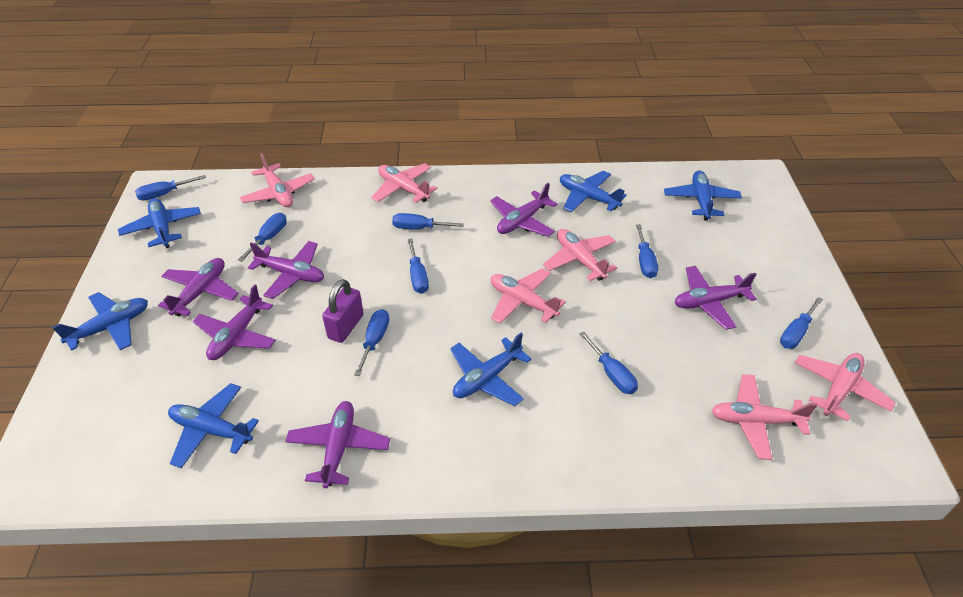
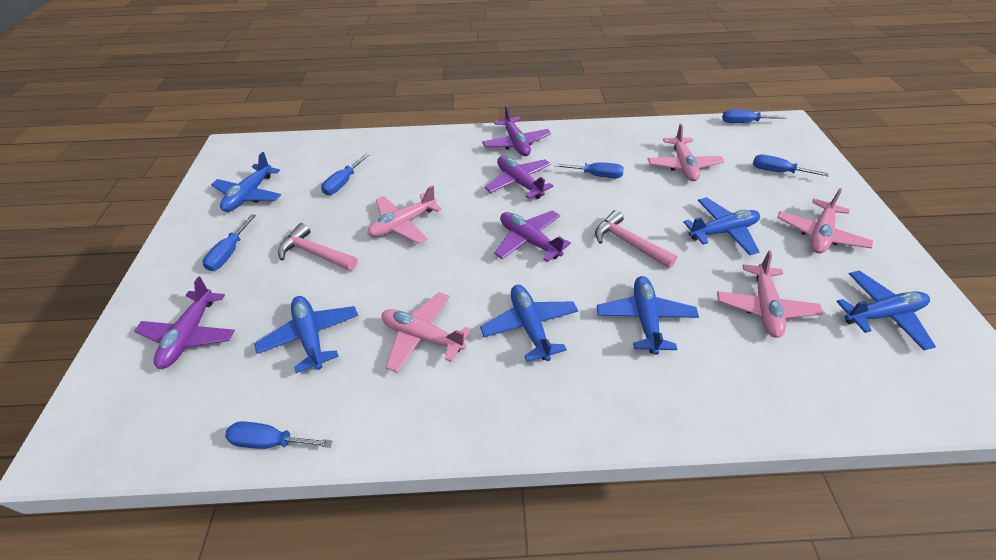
blue screwdriver: 8 -> 6
pink hammer: 0 -> 2
pink plane: 6 -> 5
purple padlock: 1 -> 0
purple plane: 6 -> 4

